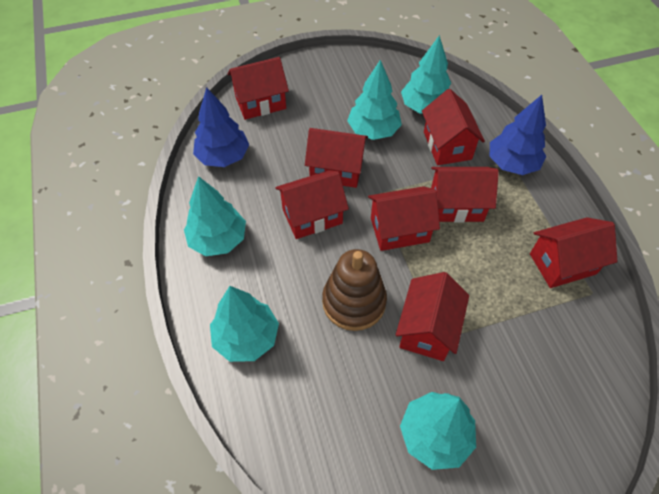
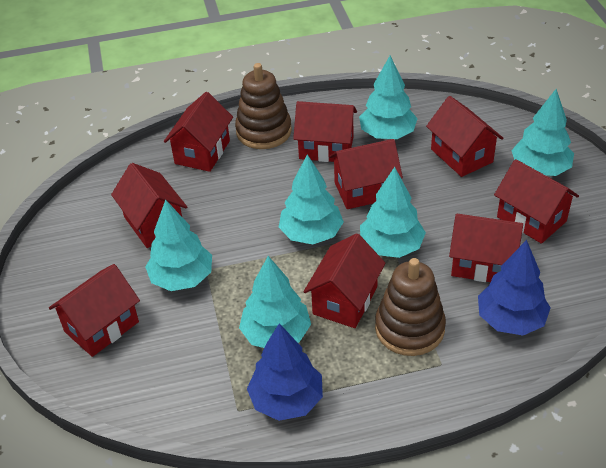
brown stacking toy: 1 -> 2
red house: 8 -> 9
turquoise tree: 5 -> 6

